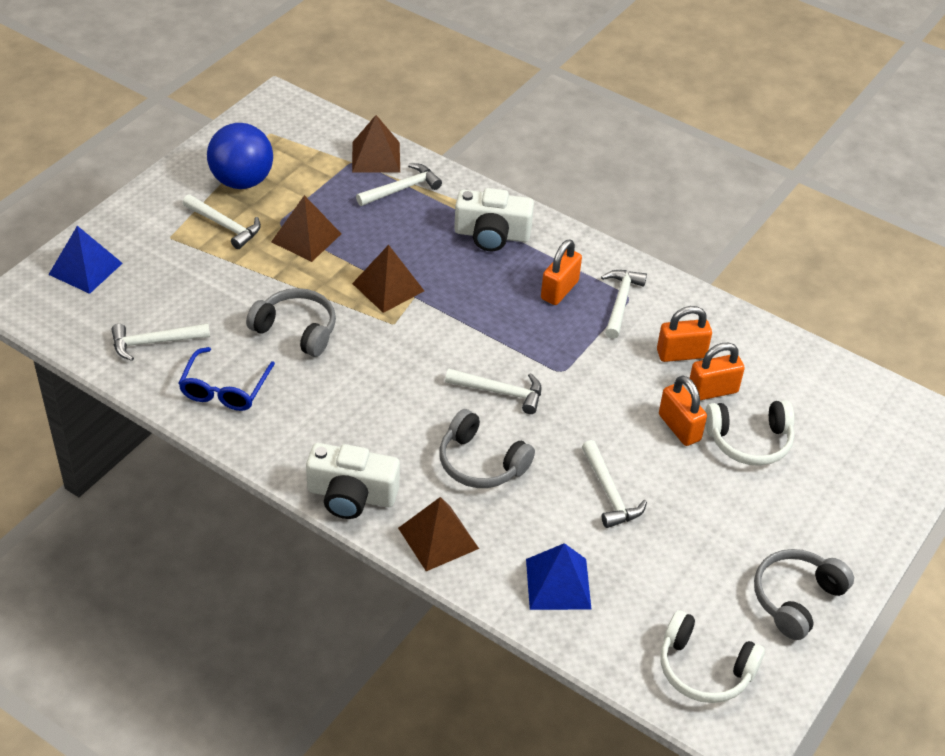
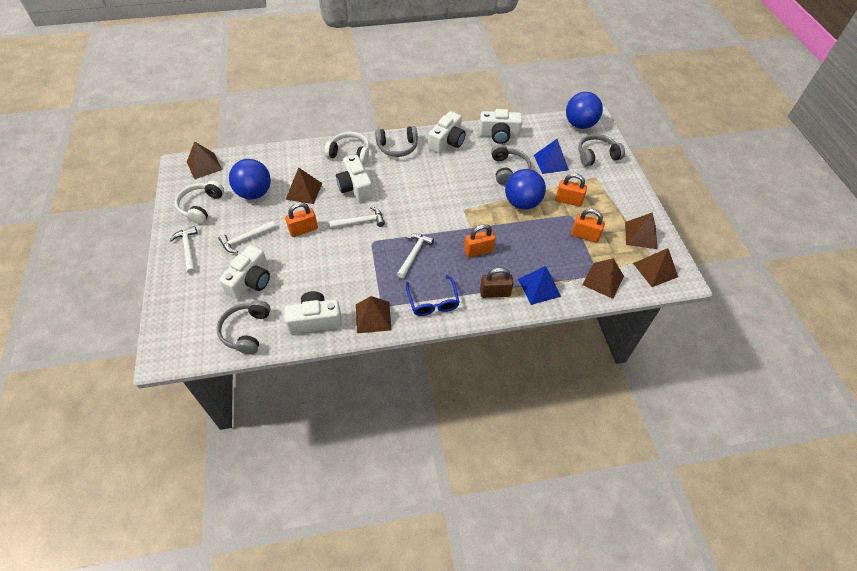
blue ball: 1 -> 3
brown padlock: 0 -> 1
brown pyramid: 4 -> 6
grey headphones: 3 -> 4
white camera: 2 -> 5
white hammer: 6 -> 4

